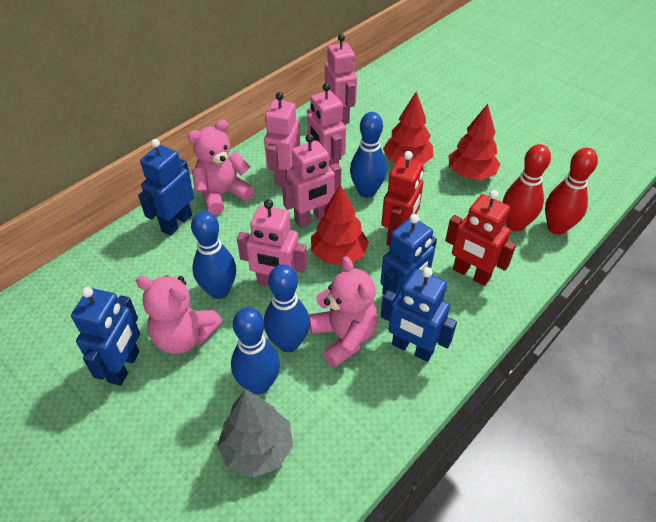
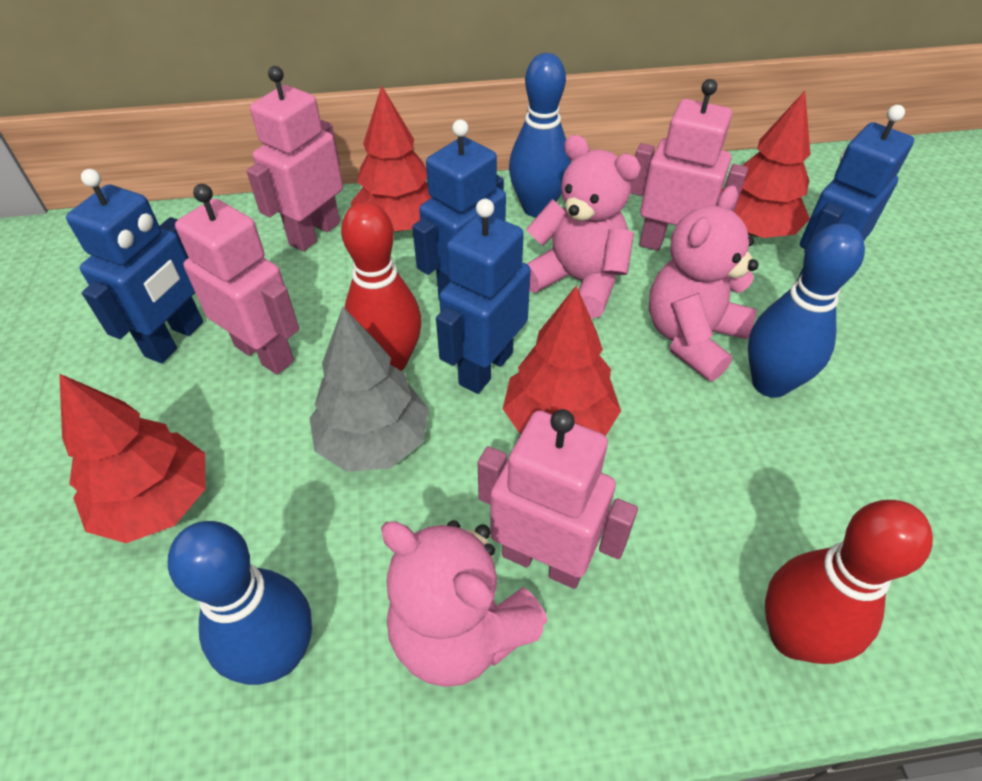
blue bowling pin: 4 -> 3
pink robot: 5 -> 4
red robot: 2 -> 0
red tree: 3 -> 4

